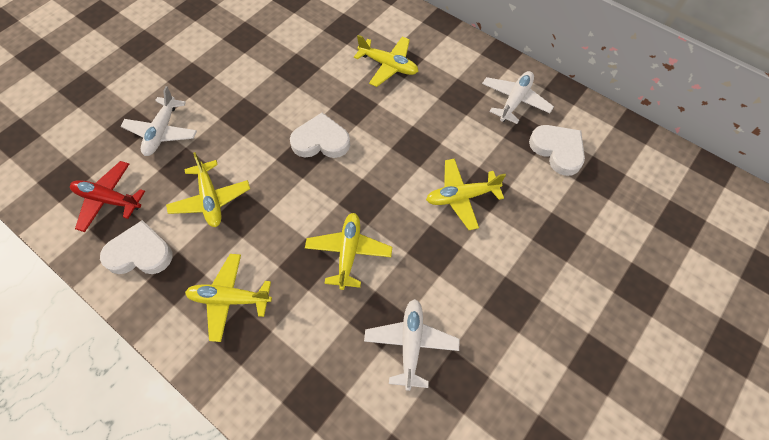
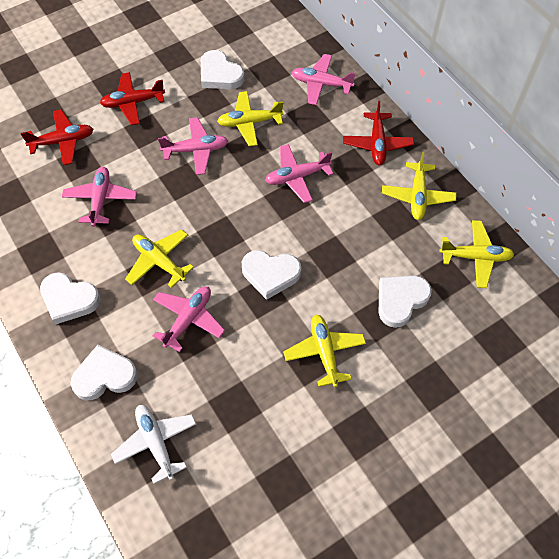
pink plane: 0 -> 5
red plane: 1 -> 3
white heart: 3 -> 5
white plane: 3 -> 1

